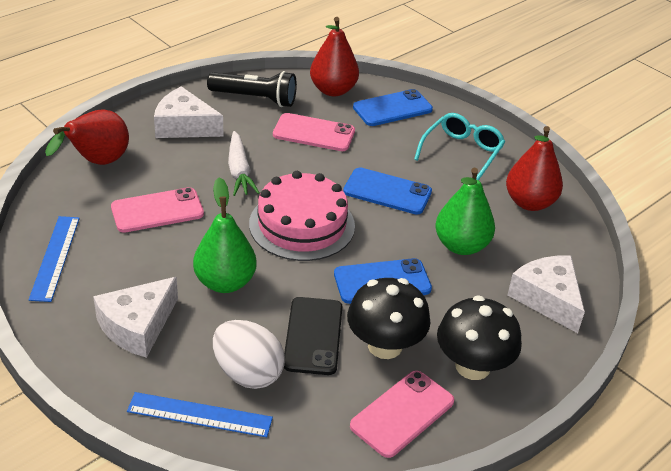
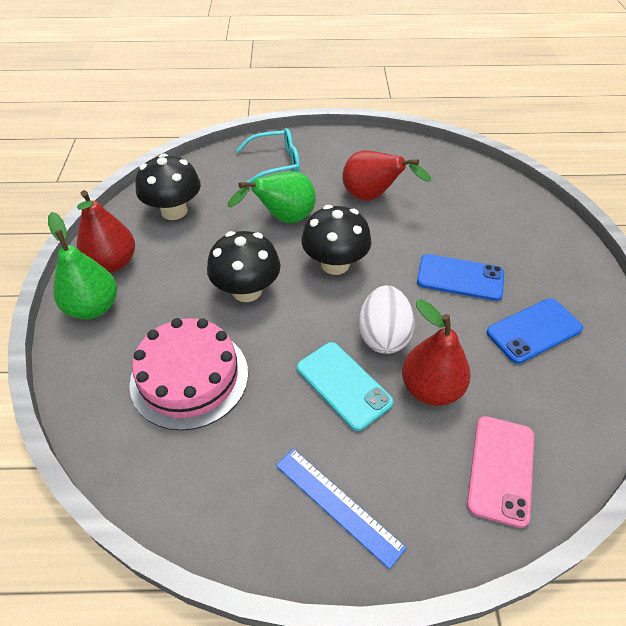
black flashlight: 1 -> 0
black mushroom: 2 -> 3
black phone: 1 -> 0
blue phone: 3 -> 2
blue ruler: 2 -> 1
pink phone: 3 -> 1
turquoise phone: 0 -> 1
white carrot: 1 -> 0
white cheese: 3 -> 0

